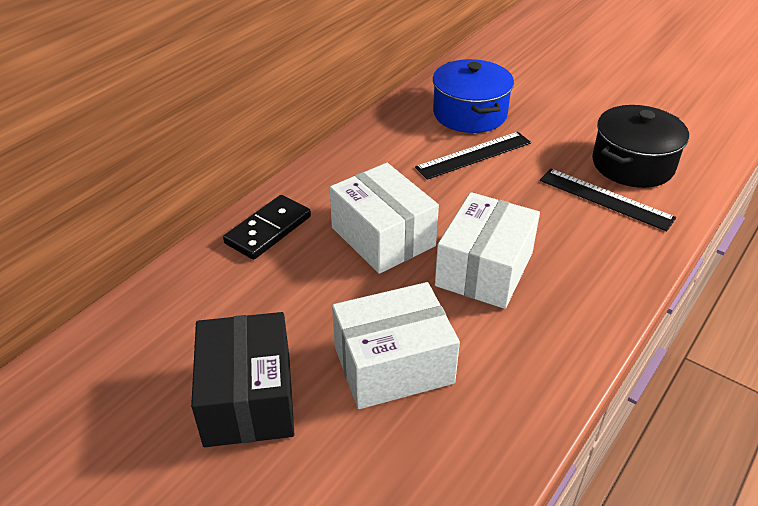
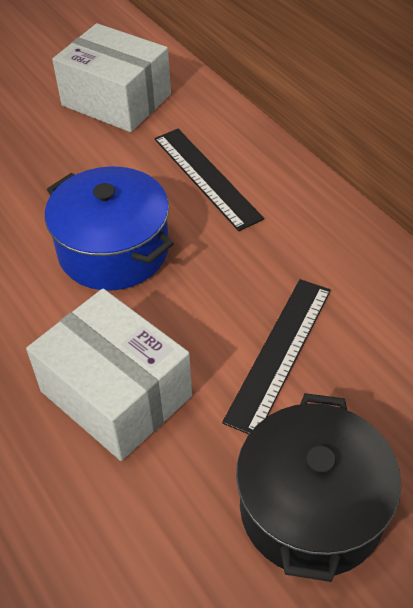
black box: 1 -> 0
black domino: 1 -> 0
white box: 3 -> 2

